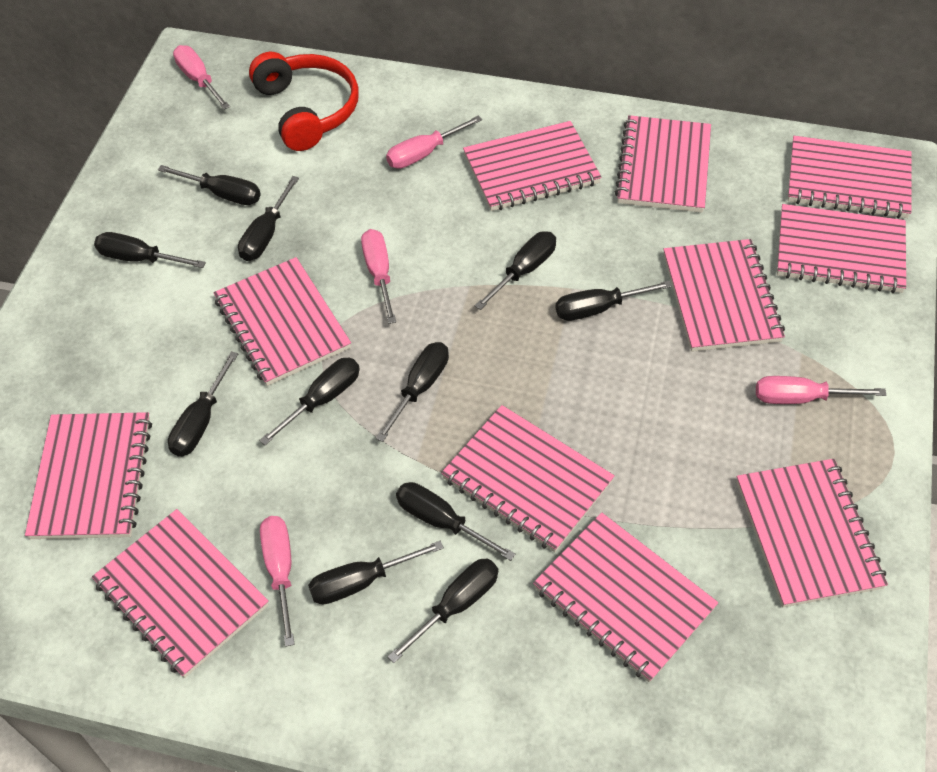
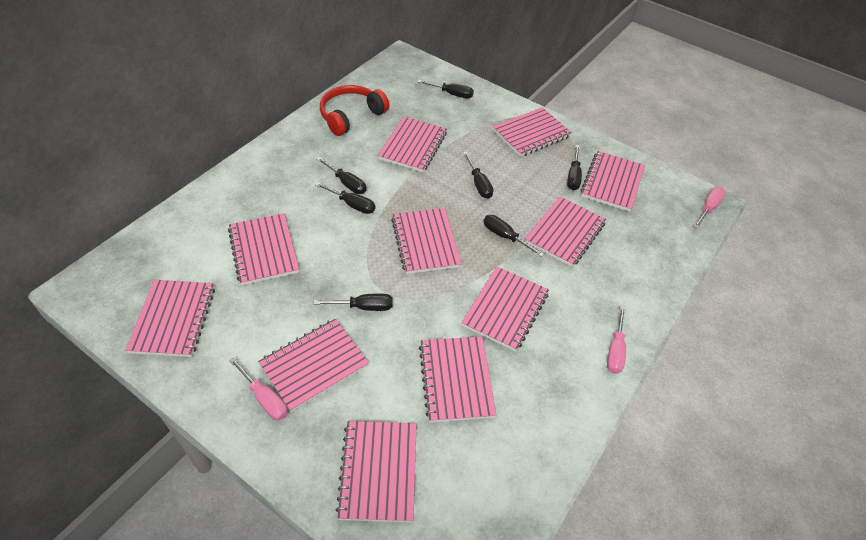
black screwdriver: 11 -> 7
pink screwdriver: 5 -> 3

